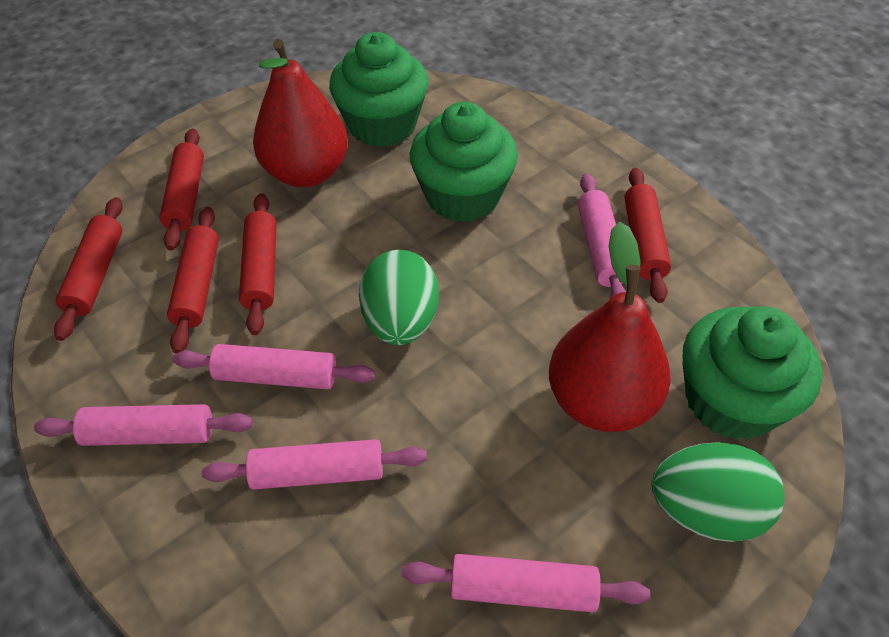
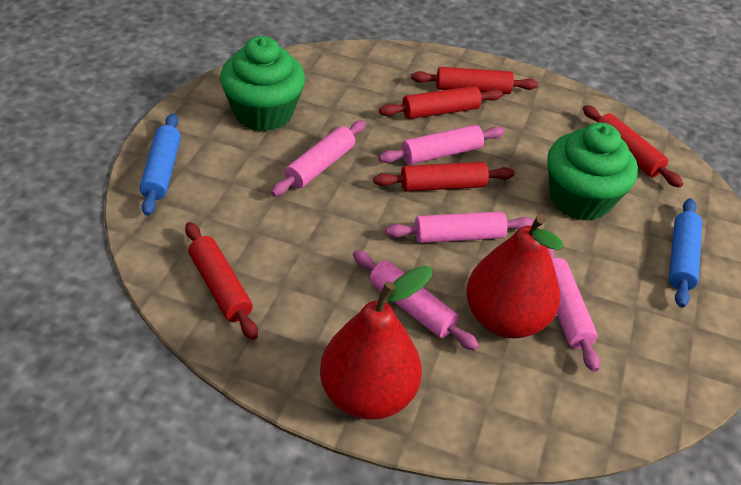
blue rolling pin: 0 -> 2
green cupcake: 3 -> 2
green egg: 2 -> 0

